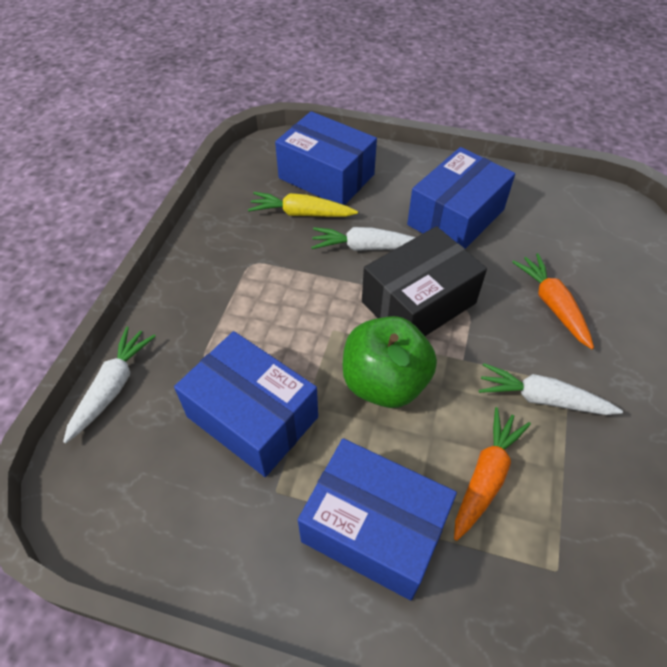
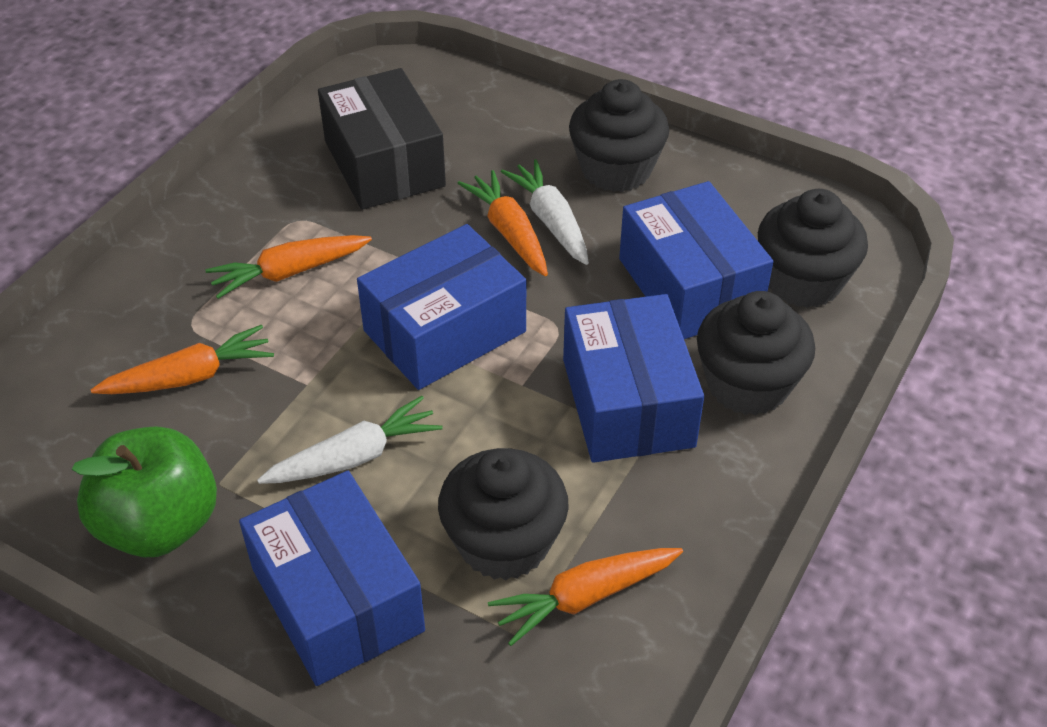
black cupcake: 0 -> 4
orange carrot: 2 -> 4
white carrot: 3 -> 2
yellow carrot: 1 -> 0

